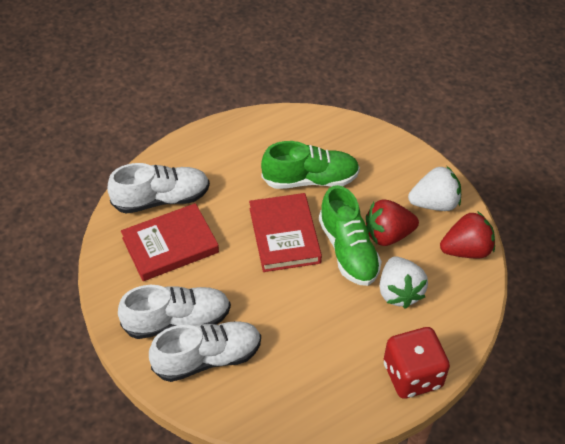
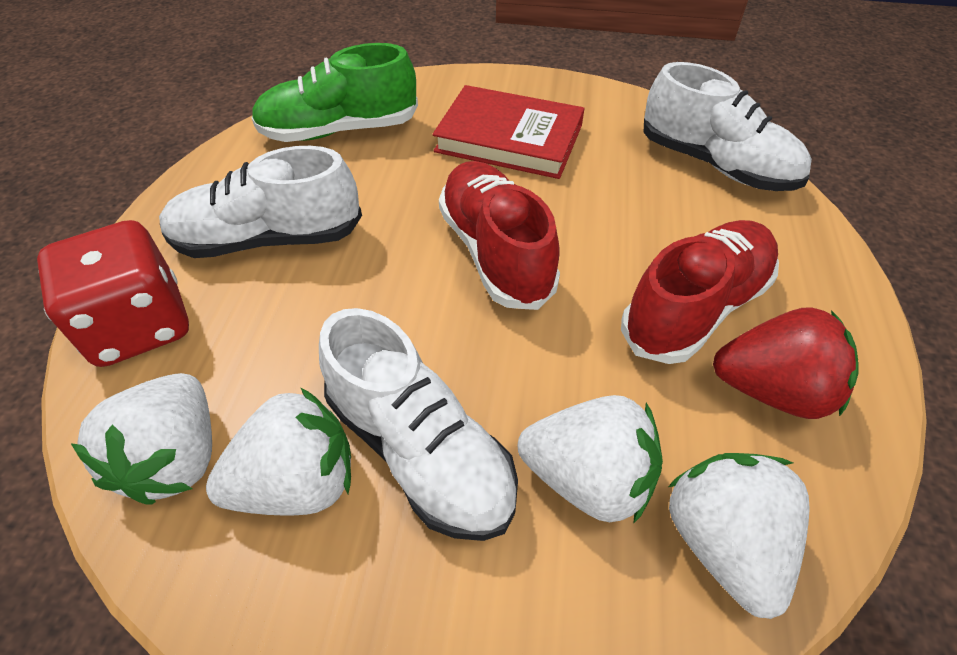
green shoe: 2 -> 1
red book: 2 -> 1
red shoe: 0 -> 2
red strawberry: 2 -> 1
white strawberry: 2 -> 4

